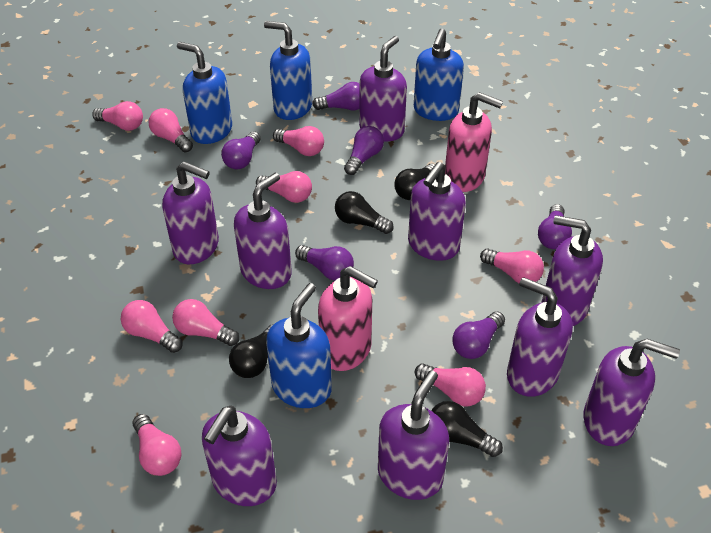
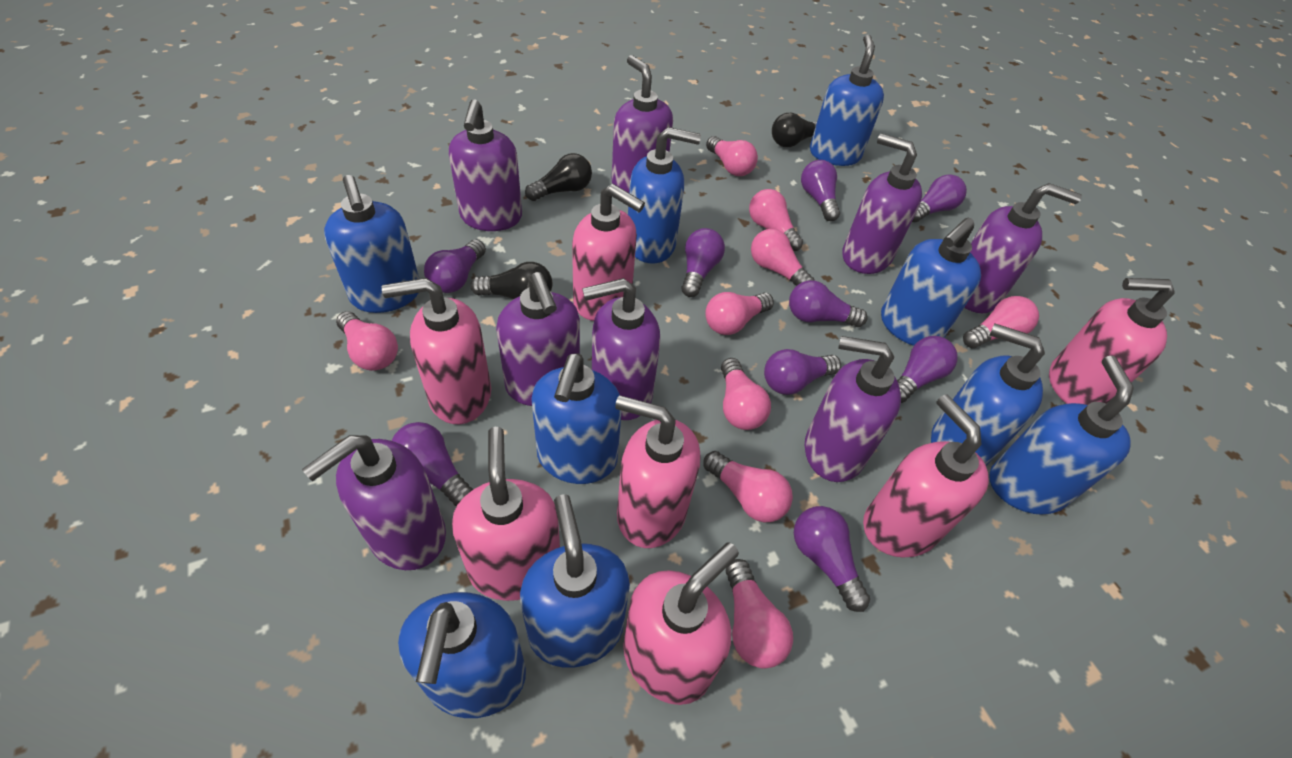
black light bulb: 4 -> 3
blue soap dispenser: 4 -> 9
pink soap dispenser: 2 -> 7
purple light bulb: 6 -> 9
purple soap dispenser: 9 -> 8

